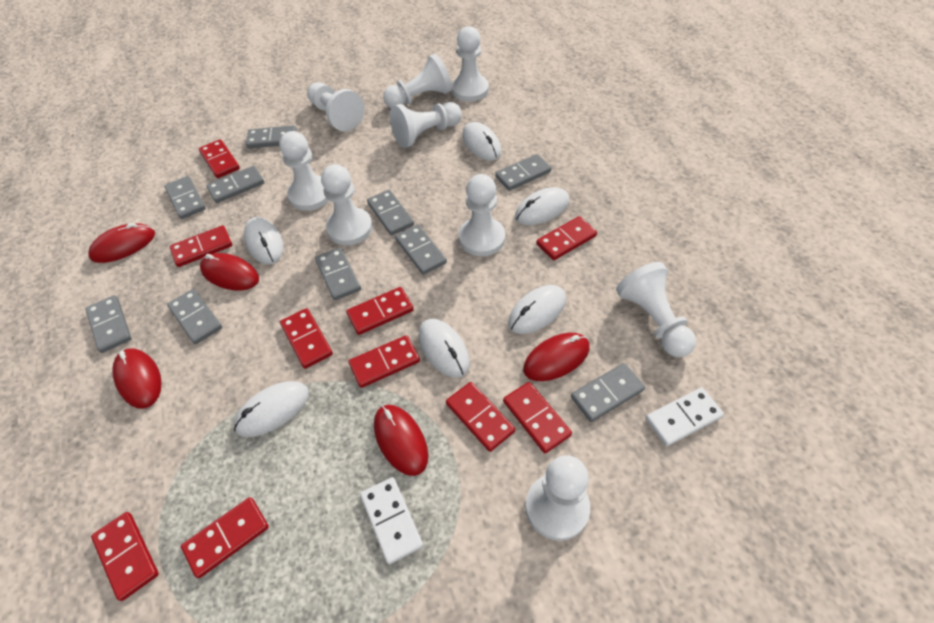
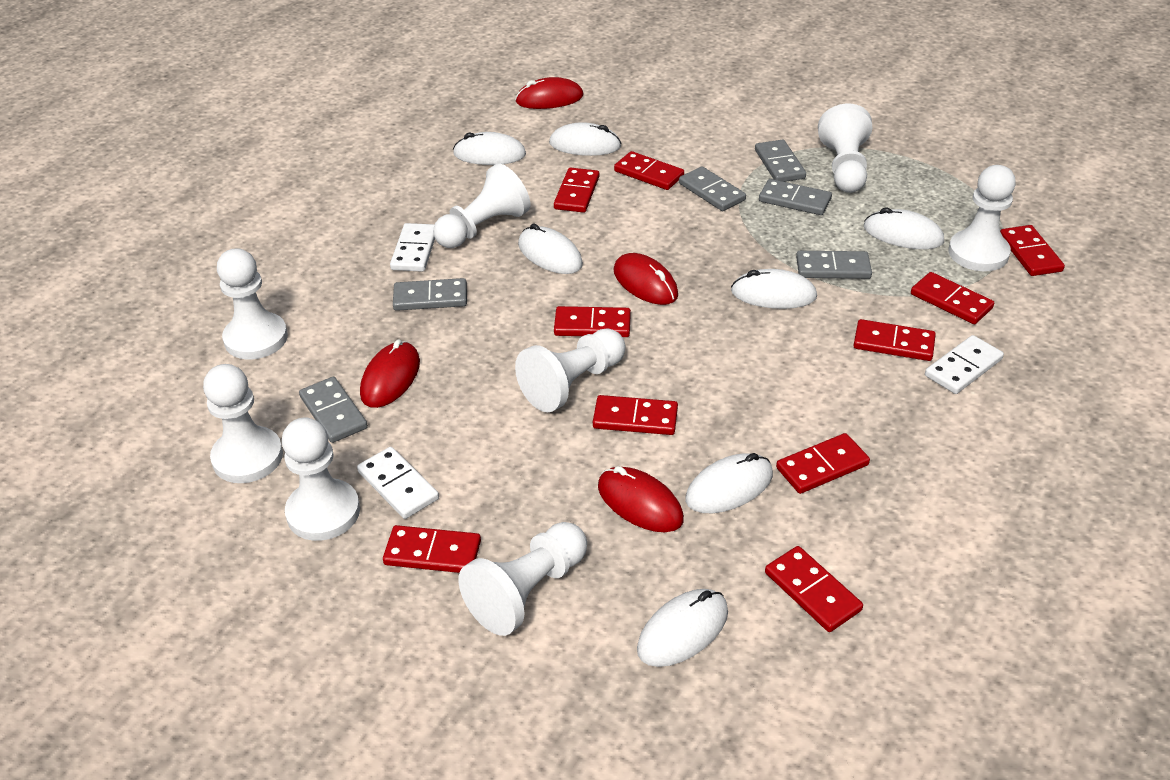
grey domino: 10 -> 6
red mouse: 5 -> 4
white domino: 2 -> 3
white mouse: 6 -> 7
white pawn: 9 -> 8

